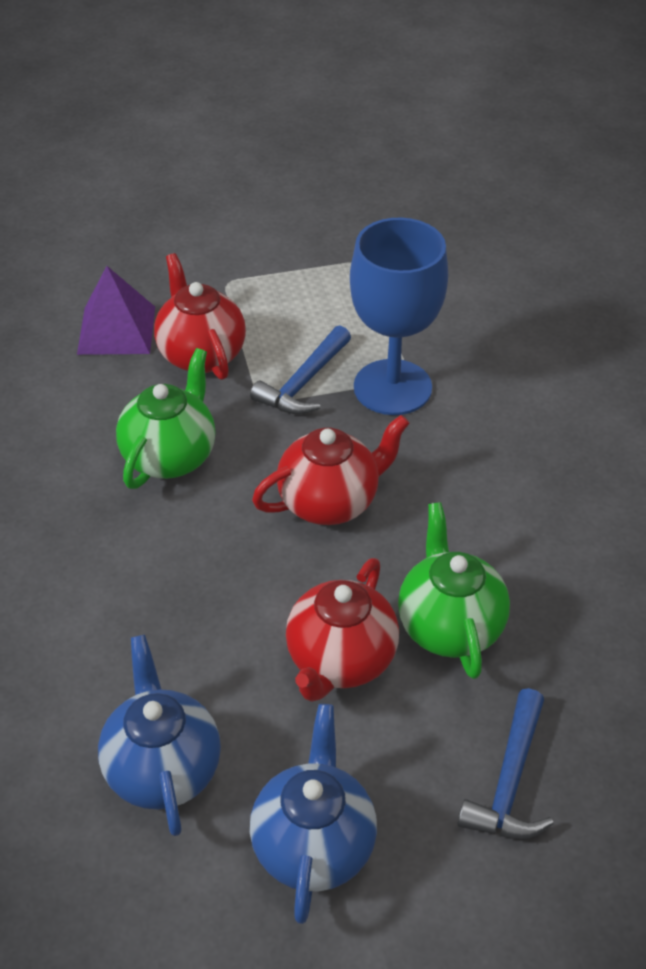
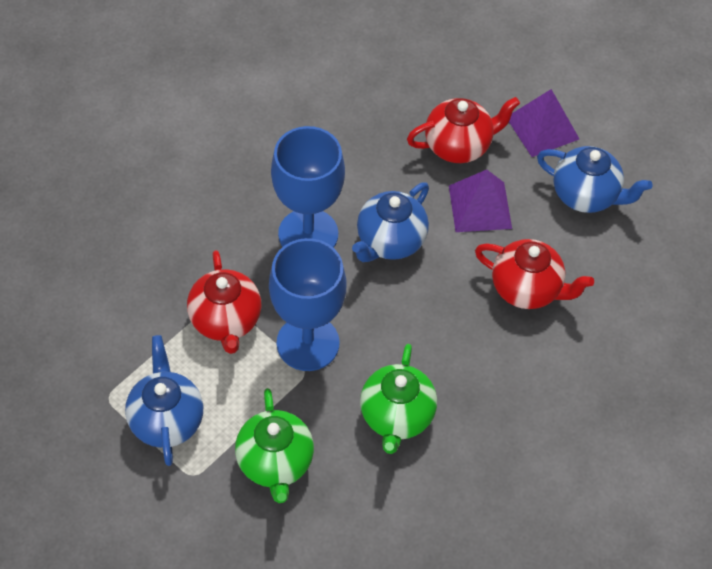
blue goblet: 1 -> 2
blue hammer: 2 -> 0
blue teapot: 2 -> 3
purple pyramid: 1 -> 2

